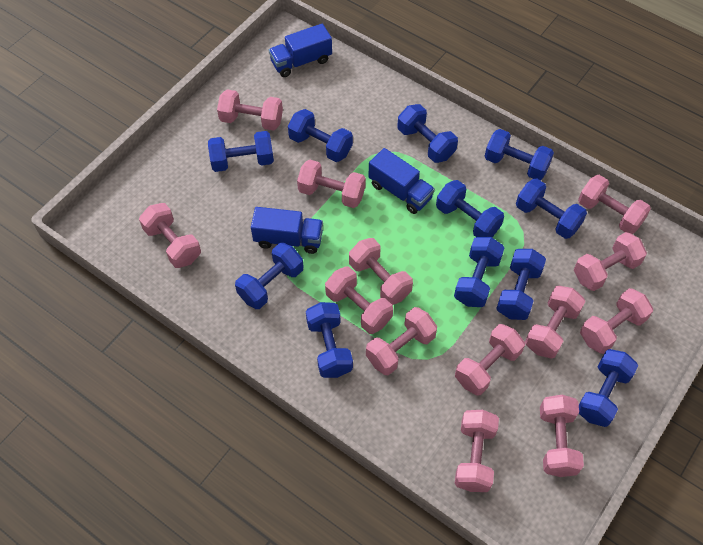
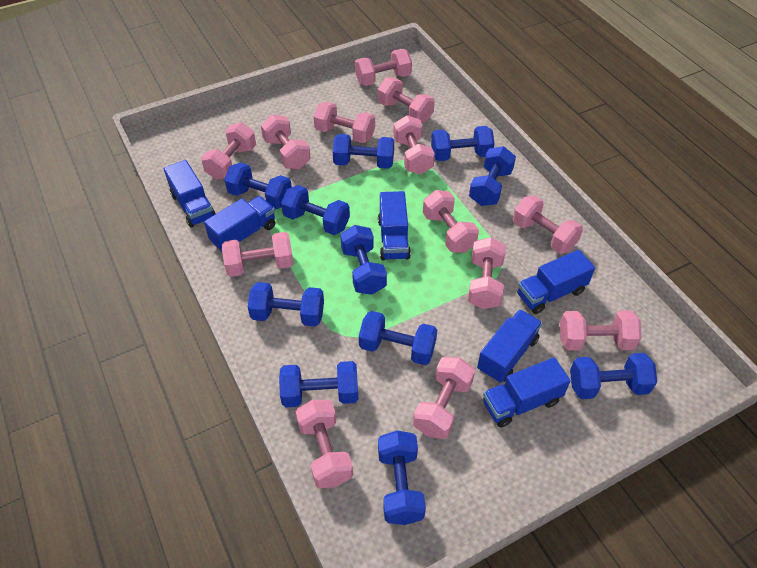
blue truck: 3 -> 6

